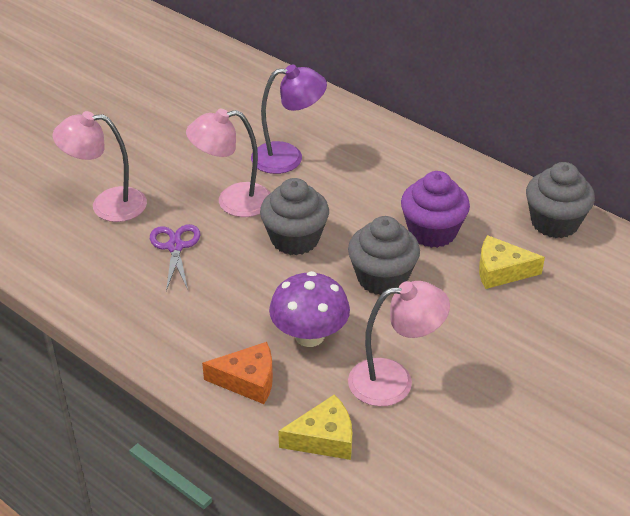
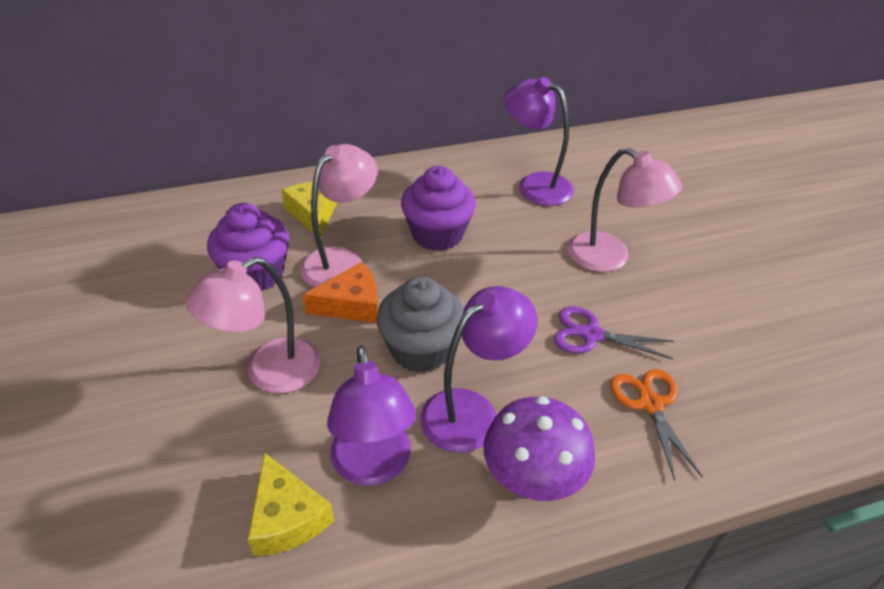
grey cupcake: 3 -> 1
orange scissors: 0 -> 1
purple cupcake: 1 -> 2
purple lamp: 1 -> 3

